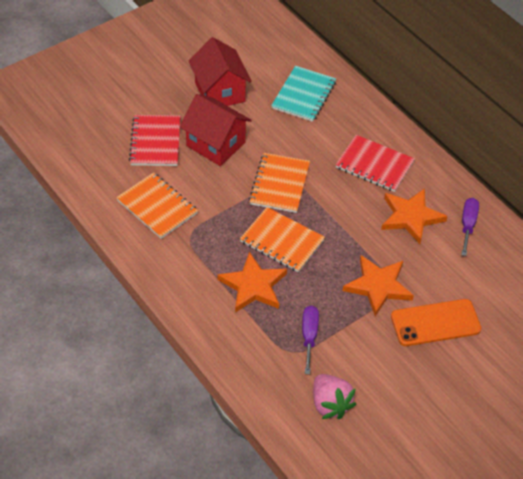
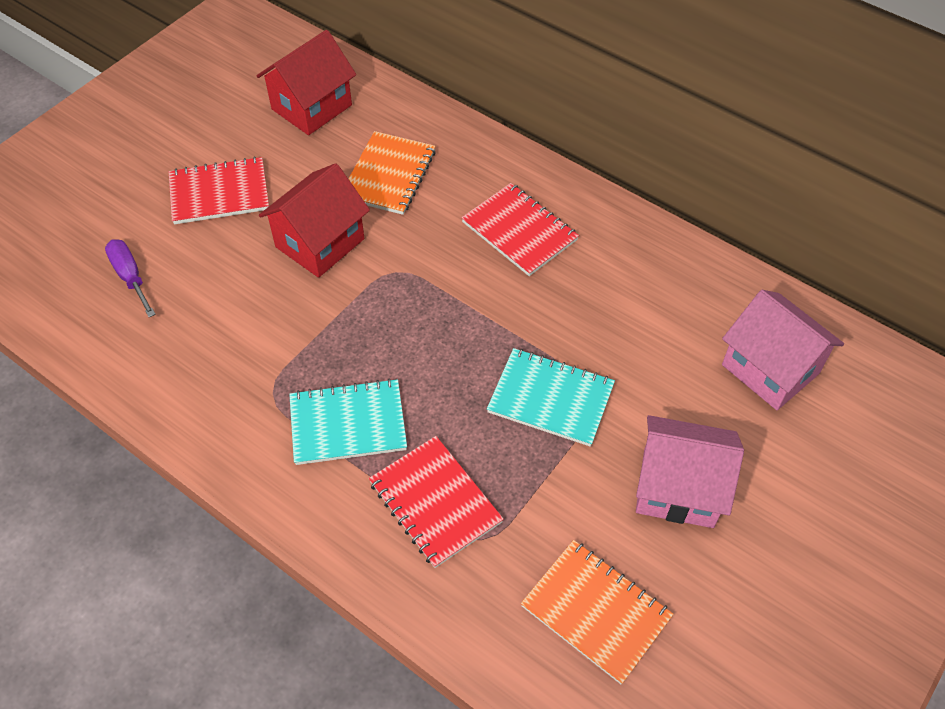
orange notebook: 3 -> 2
orange phone: 1 -> 0
orange star: 3 -> 0
pink house: 0 -> 2
pink strawberry: 1 -> 0
purple screwdriver: 2 -> 1
red notebook: 2 -> 3
turquoise notebook: 1 -> 2

